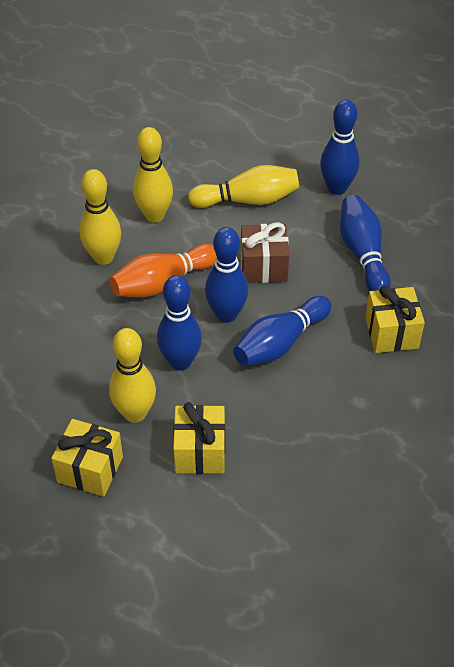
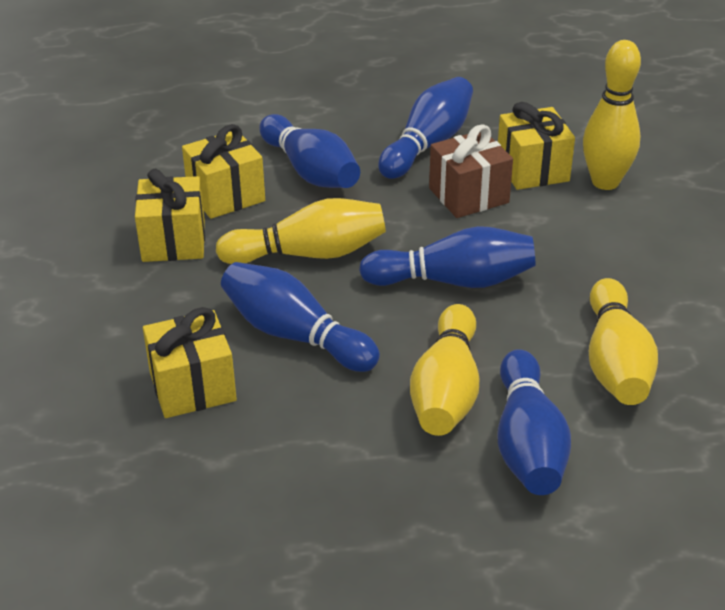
orange bowling pin: 1 -> 0
yellow gift: 3 -> 4

